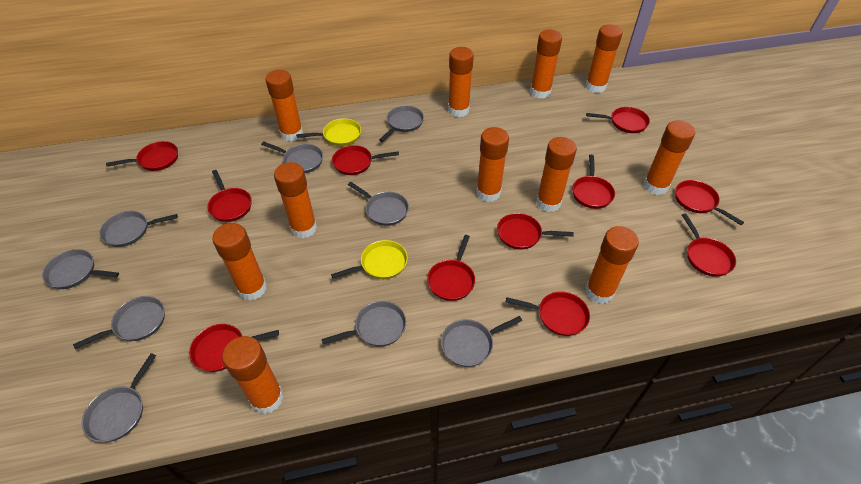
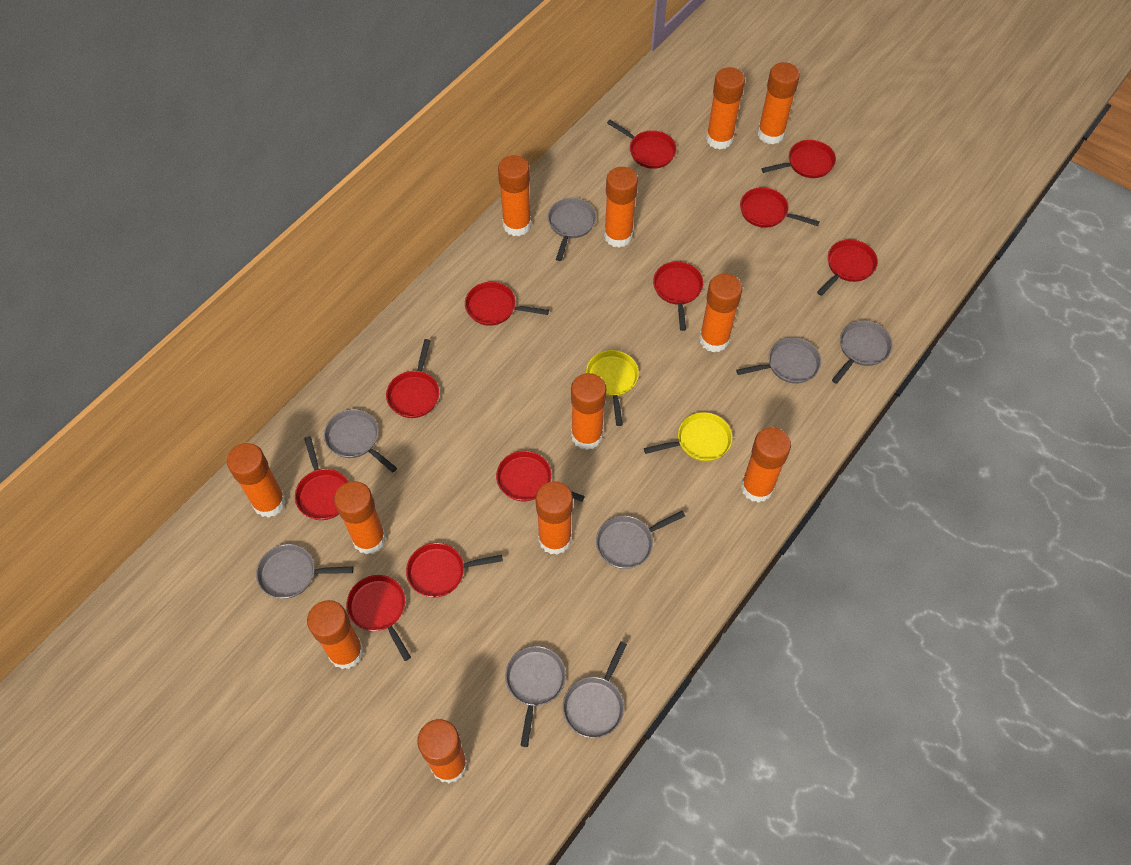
grey pan: 9 -> 8
orange glue stick: 11 -> 12

